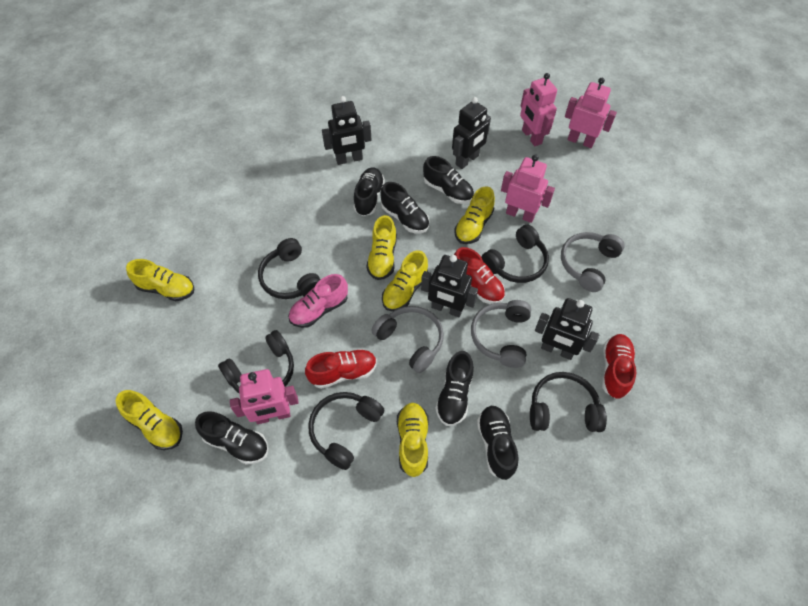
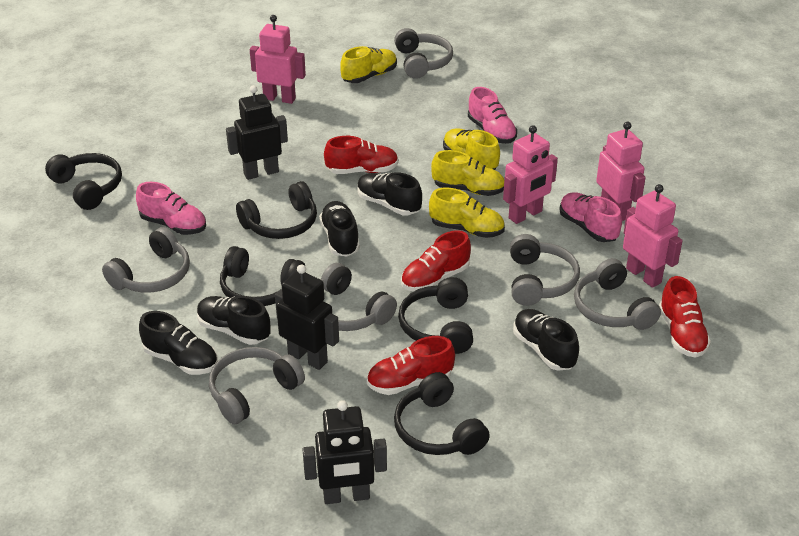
black robot: 4 -> 3
black shoe: 6 -> 5
grey headphones: 3 -> 6
pink shoe: 1 -> 3
red shoe: 3 -> 4
yellow shoe: 6 -> 4

